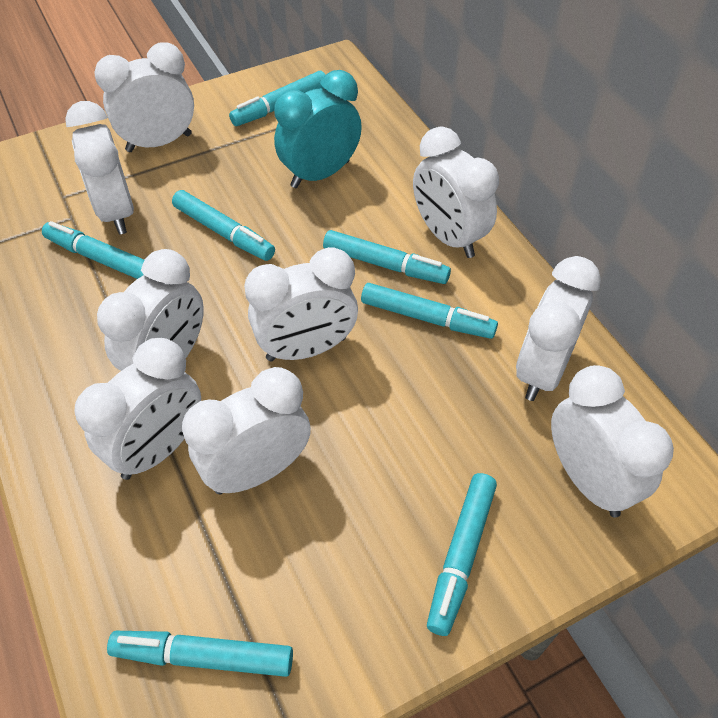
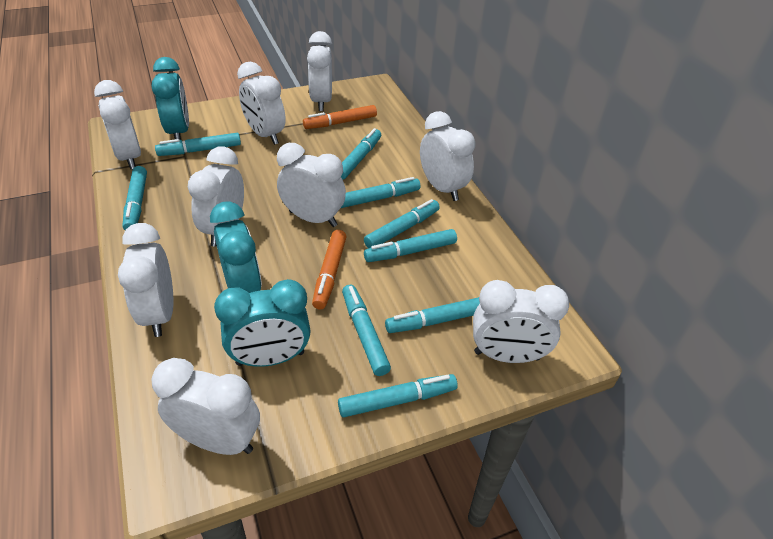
orange marker: 0 -> 2
turquoise clock: 1 -> 3
turquoise marker: 7 -> 9

